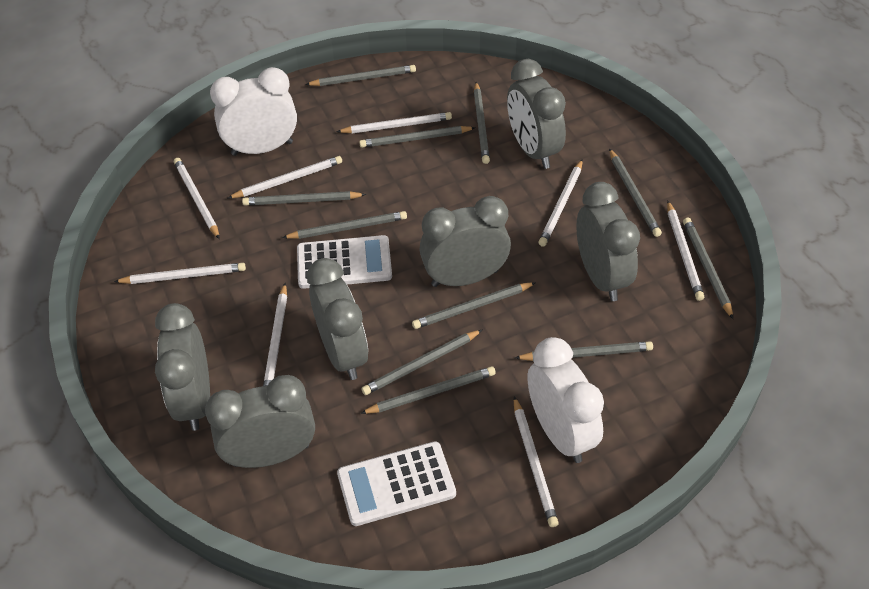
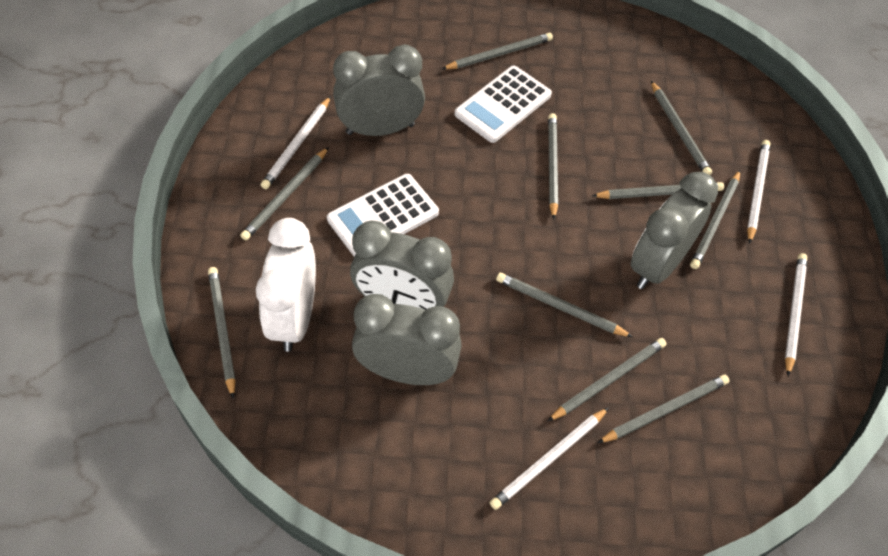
grey clock: 6 -> 4
grey pencil: 11 -> 10
white clock: 2 -> 1
white pencil: 8 -> 4

